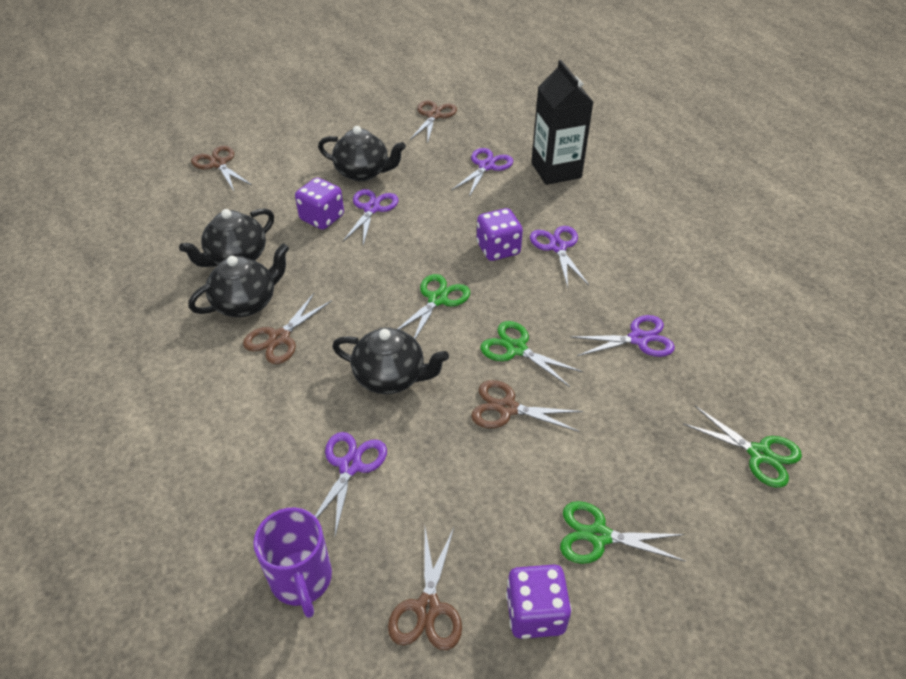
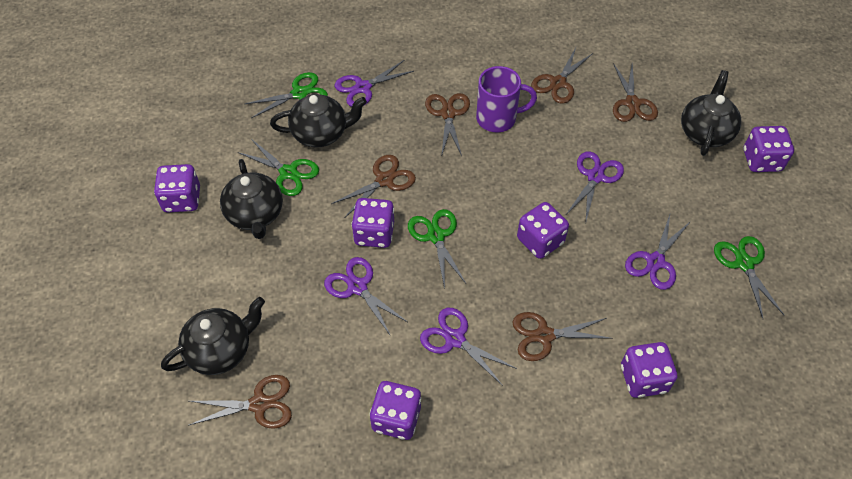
black carton: 1 -> 0
brown scissors: 5 -> 6
purple dice: 3 -> 6

